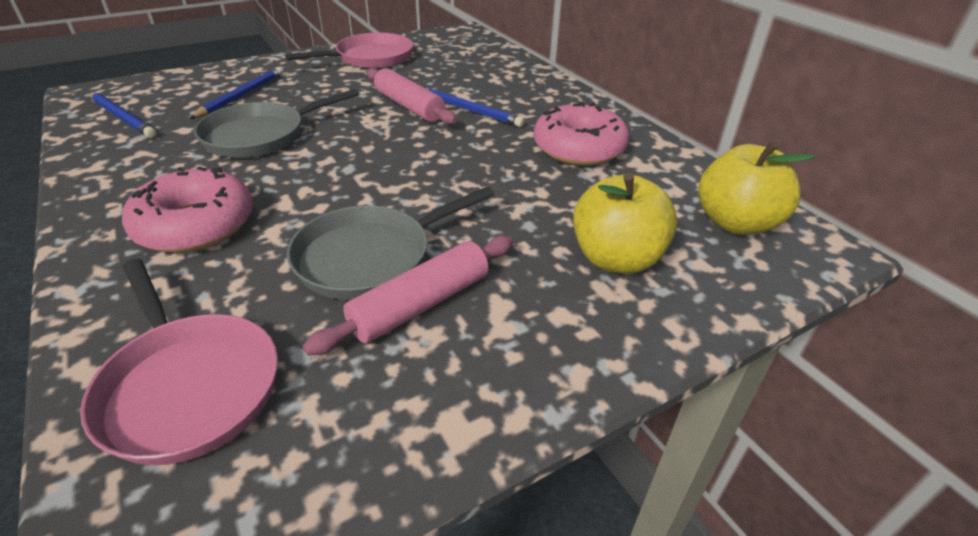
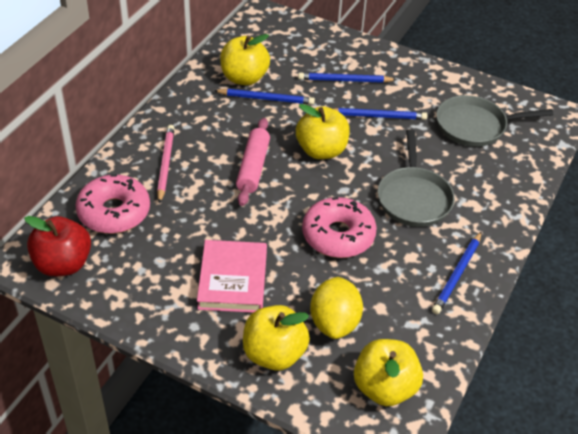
blue pencil: 3 -> 4
pink book: 0 -> 1
pink pan: 2 -> 0
pink pencil: 0 -> 1
pink rolling pin: 2 -> 1
red apple: 0 -> 1
yellow apple: 2 -> 4
yellow lemon: 0 -> 1

